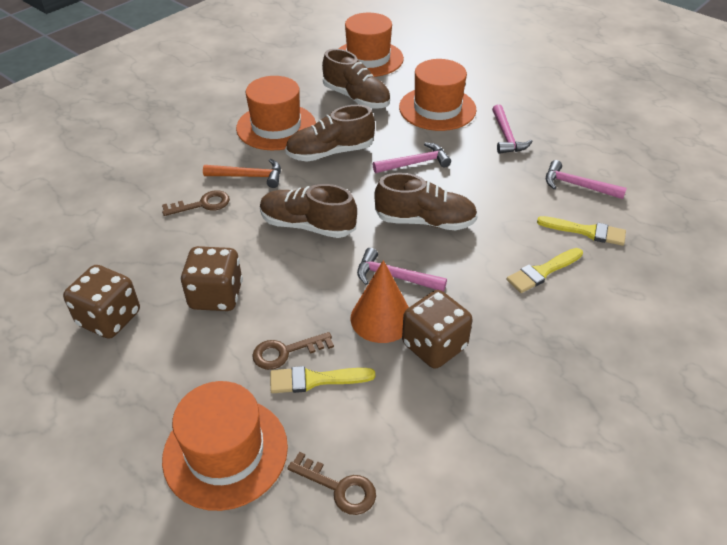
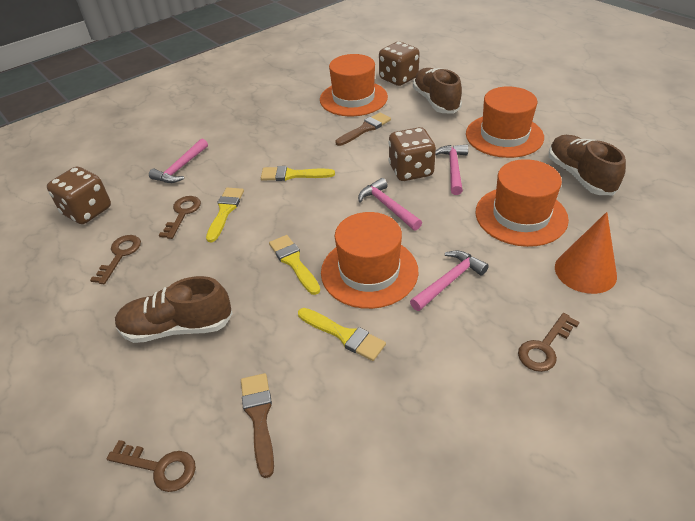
brown brush: 0 -> 2
brown key: 3 -> 4
brown shoe: 4 -> 3
orange hammer: 1 -> 0
yellow brush: 3 -> 4

